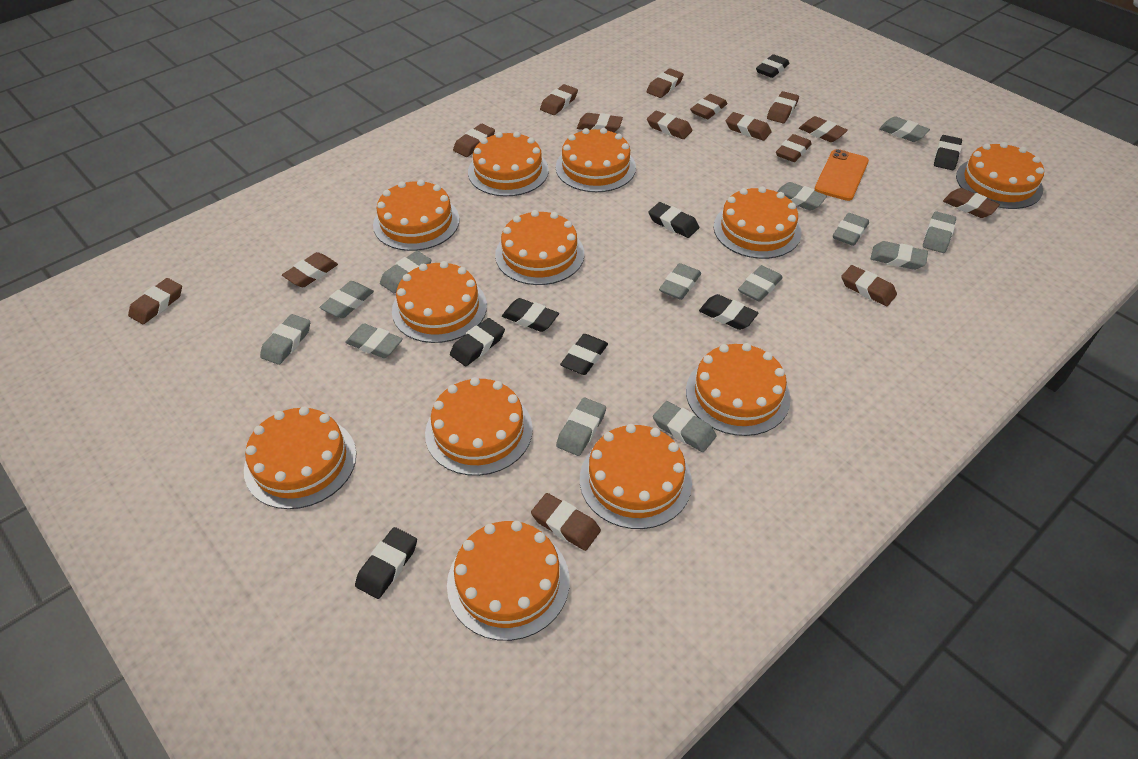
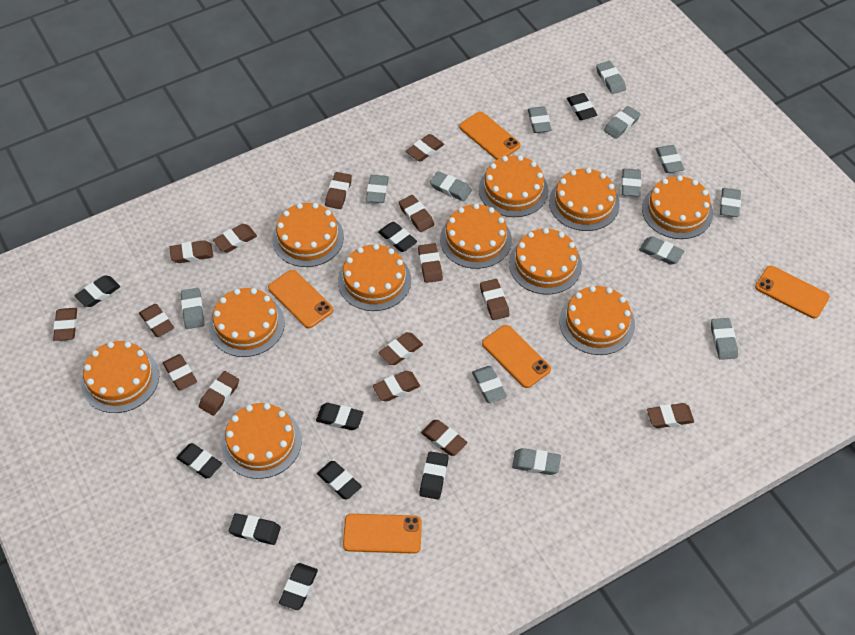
black eraser: 8 -> 9
orange cake: 12 -> 11
orange phone: 1 -> 5

